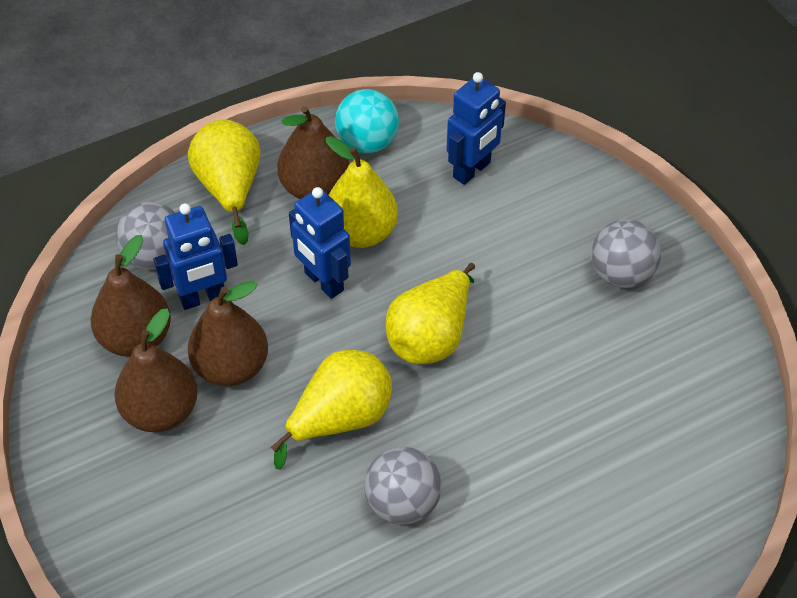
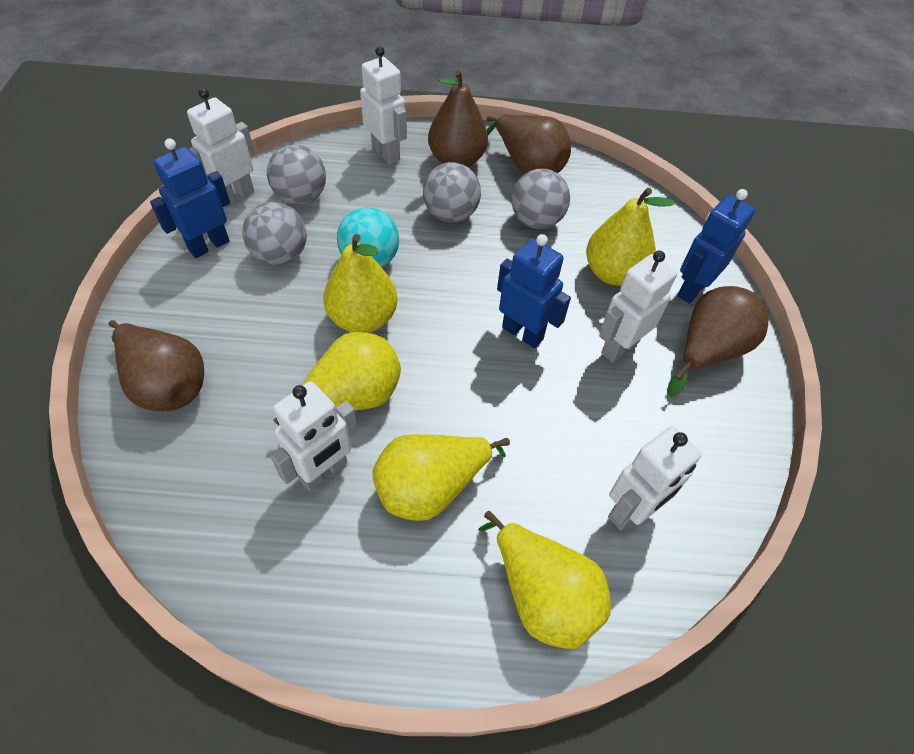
grey ball: 3 -> 4
white robot: 0 -> 5
yellow pear: 4 -> 5

